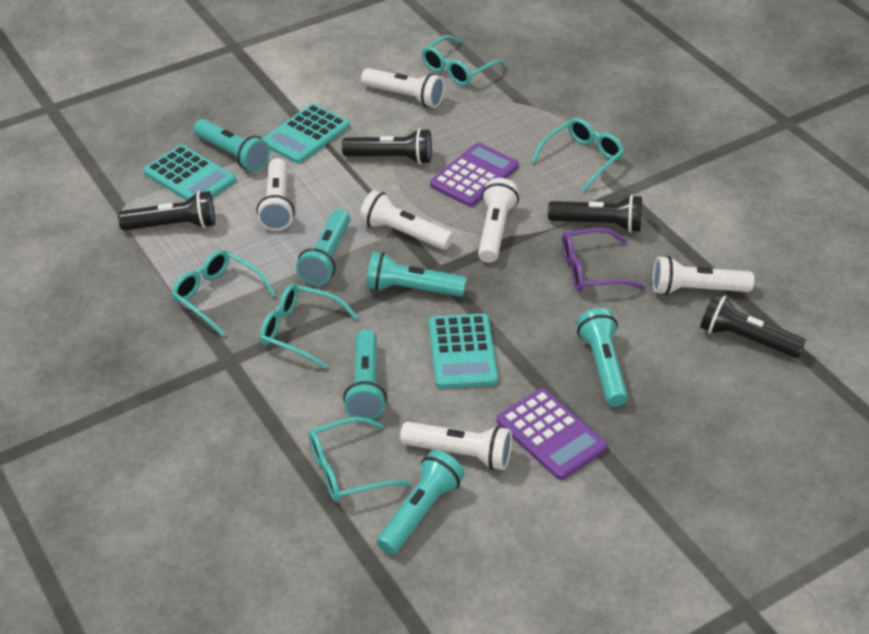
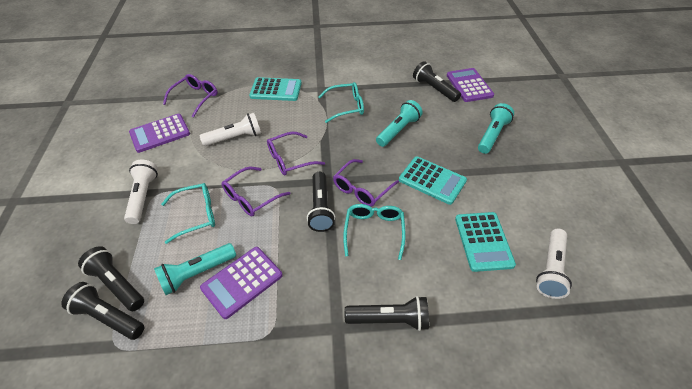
black flashlight: 4 -> 5
purple calculator: 2 -> 3
purple glasses: 1 -> 4
turquoise flashlight: 6 -> 3
turquoise glasses: 5 -> 3
white flashlight: 6 -> 3

